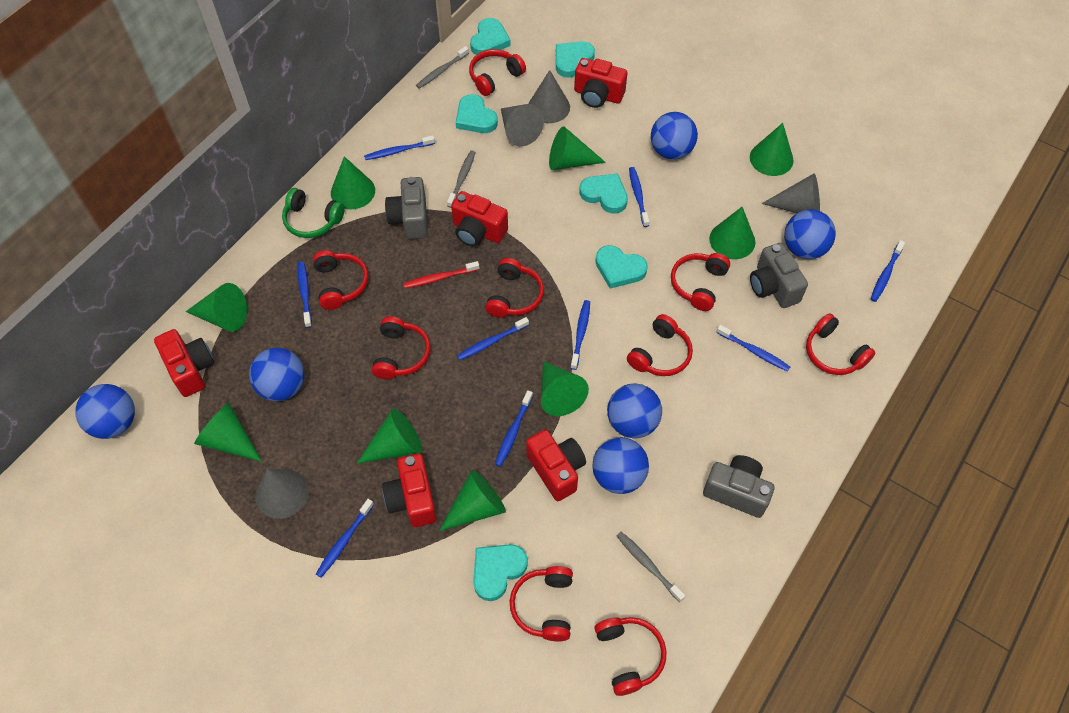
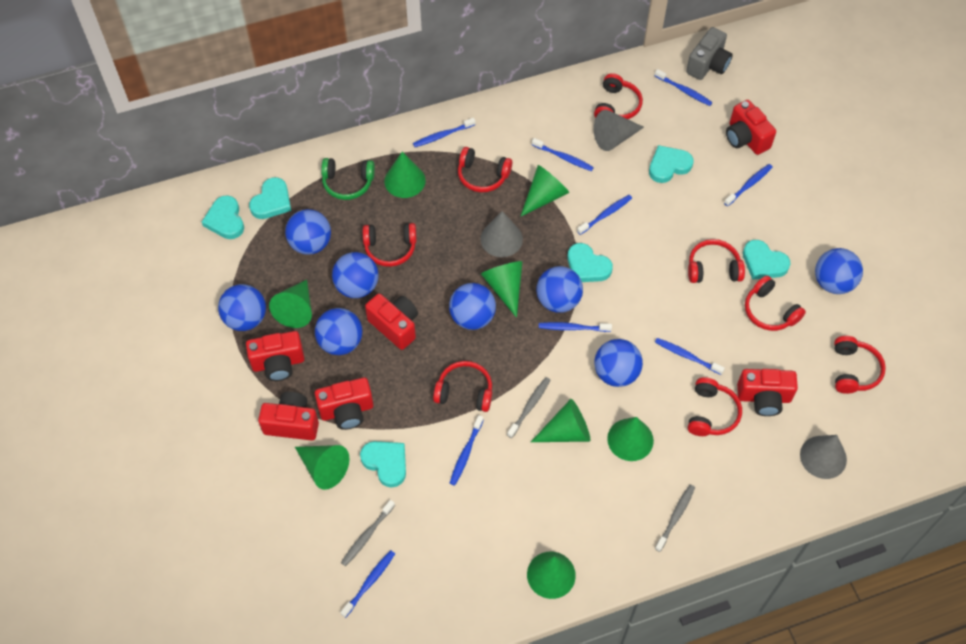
blue ball: 6 -> 8
green cone: 9 -> 8
grey camera: 3 -> 1
grey cone: 4 -> 3
red camera: 5 -> 6
red headphones: 9 -> 8
red toothbrush: 1 -> 0

